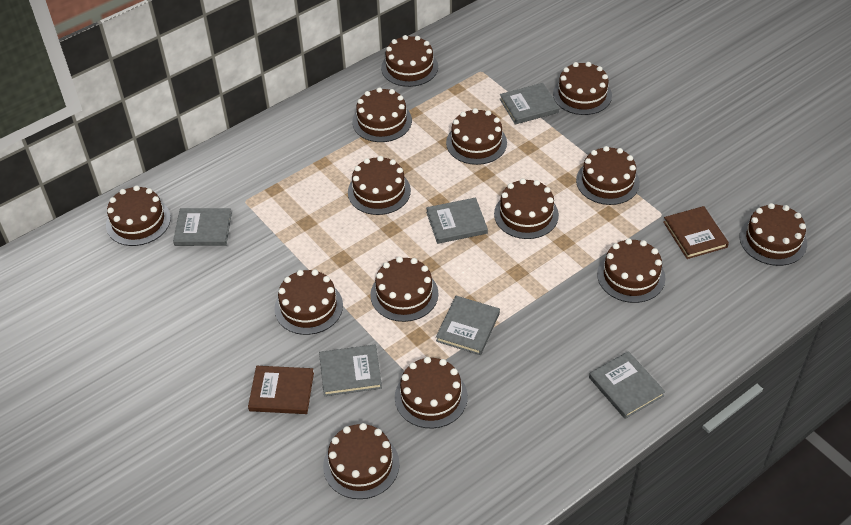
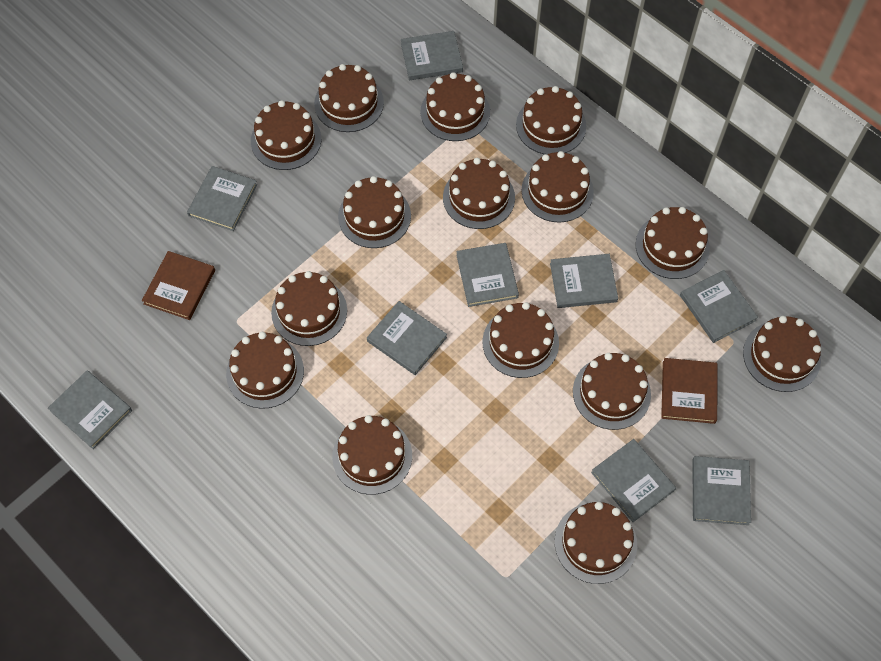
brown cake: 14 -> 15
grey book: 6 -> 9

